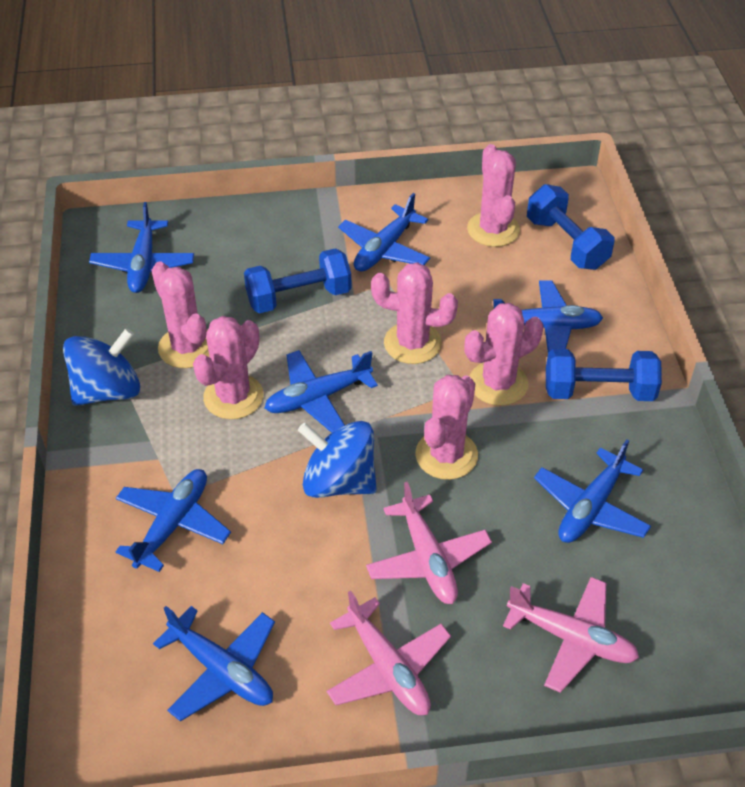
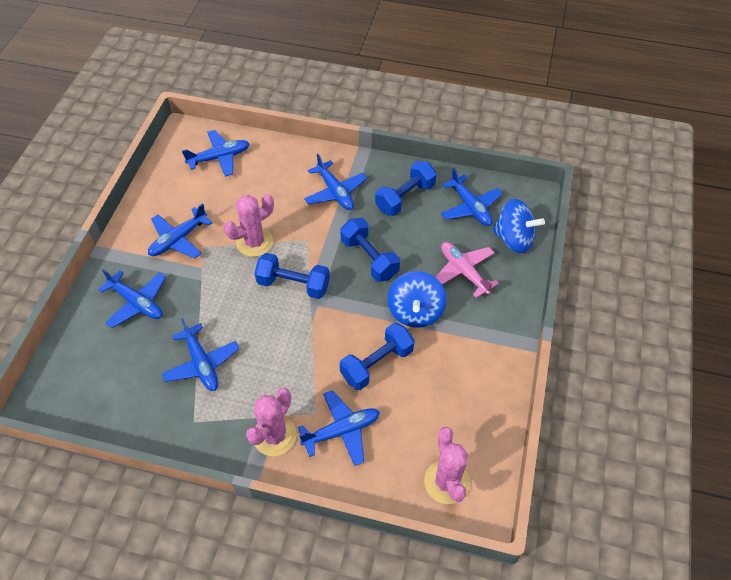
blue dumbbell: 3 -> 4
pink cactus: 6 -> 3
pink plane: 3 -> 1

